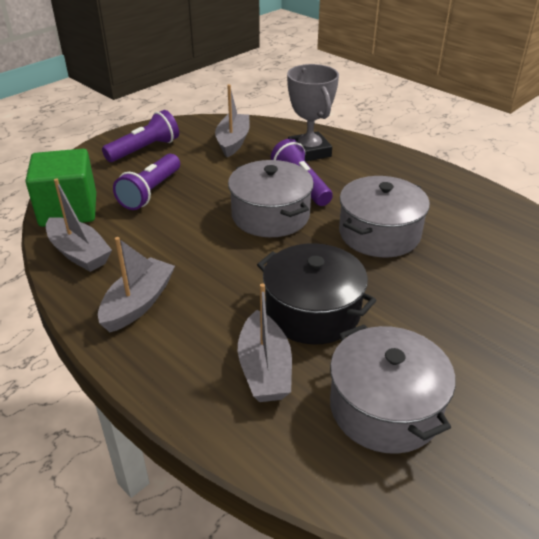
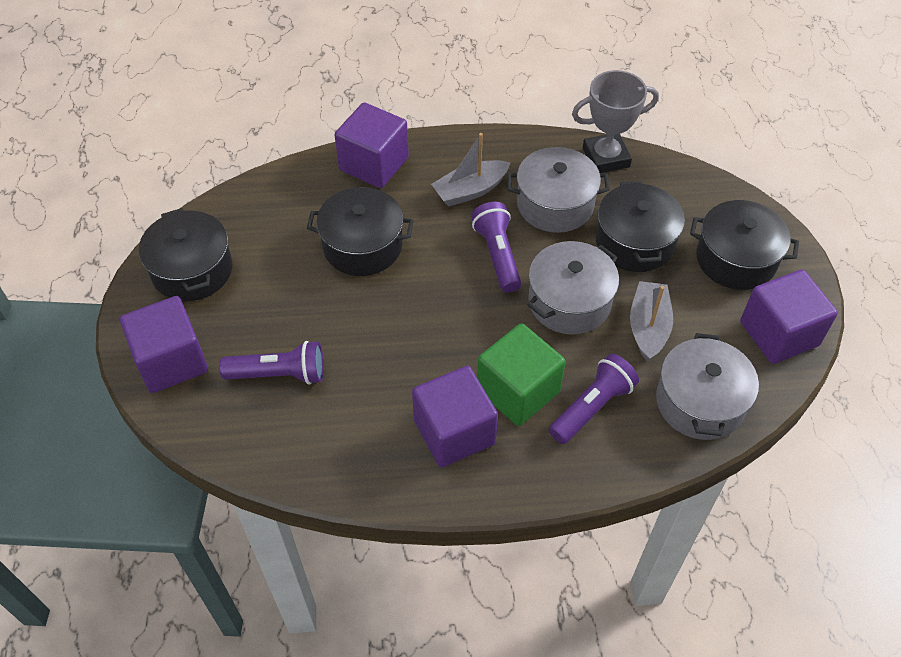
black pot: 1 -> 4
grey boat: 4 -> 2
purple cube: 0 -> 4

